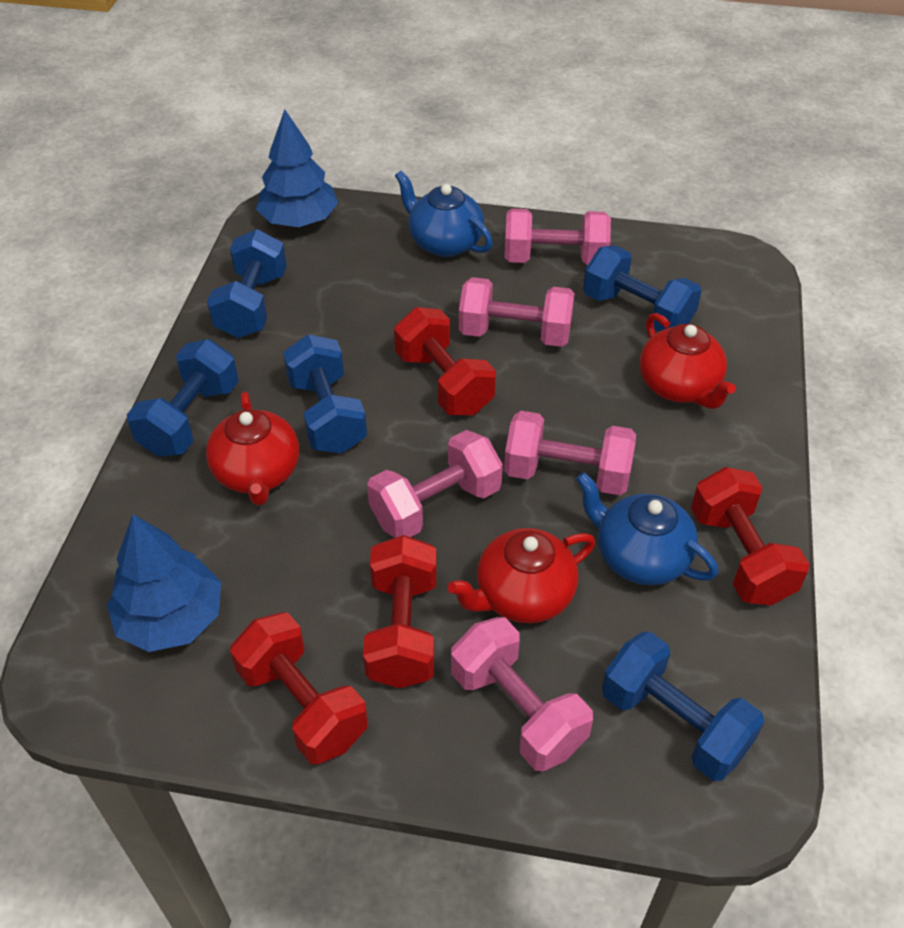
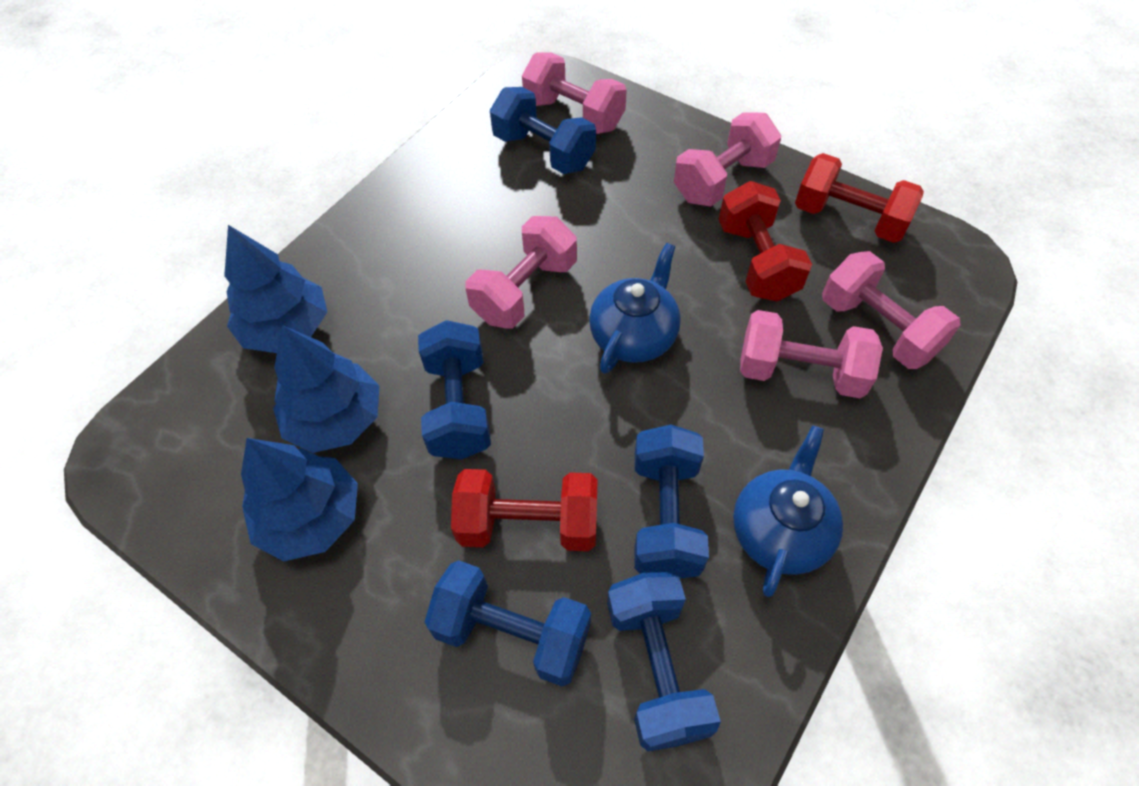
blue tree: 2 -> 3
red dumbbell: 4 -> 3
red teapot: 3 -> 0

